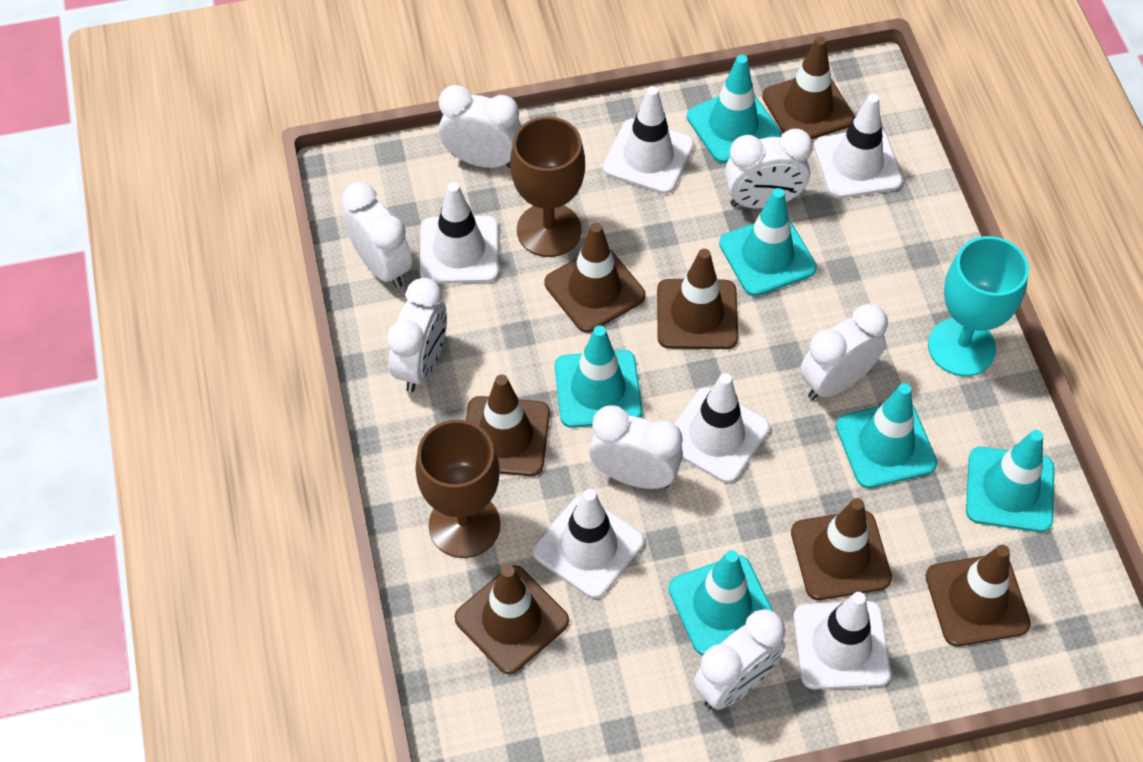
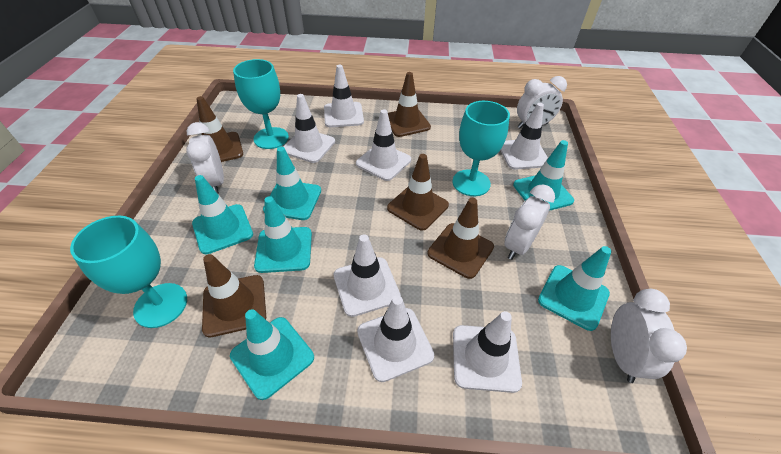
brown goblet: 2 -> 0
brown traffic cone: 7 -> 5
turquoise goblet: 1 -> 3
white clock: 7 -> 4
white traffic cone: 6 -> 7

